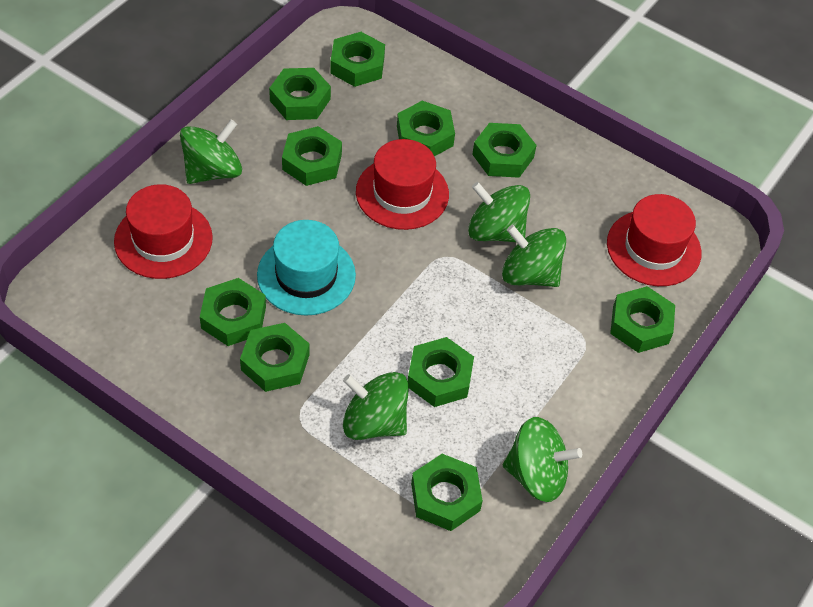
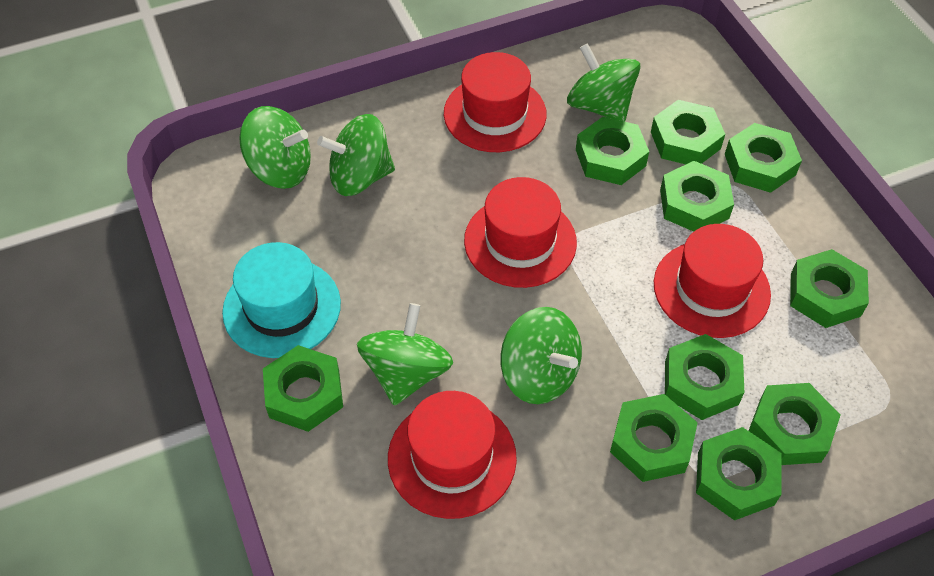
red hat: 3 -> 4

